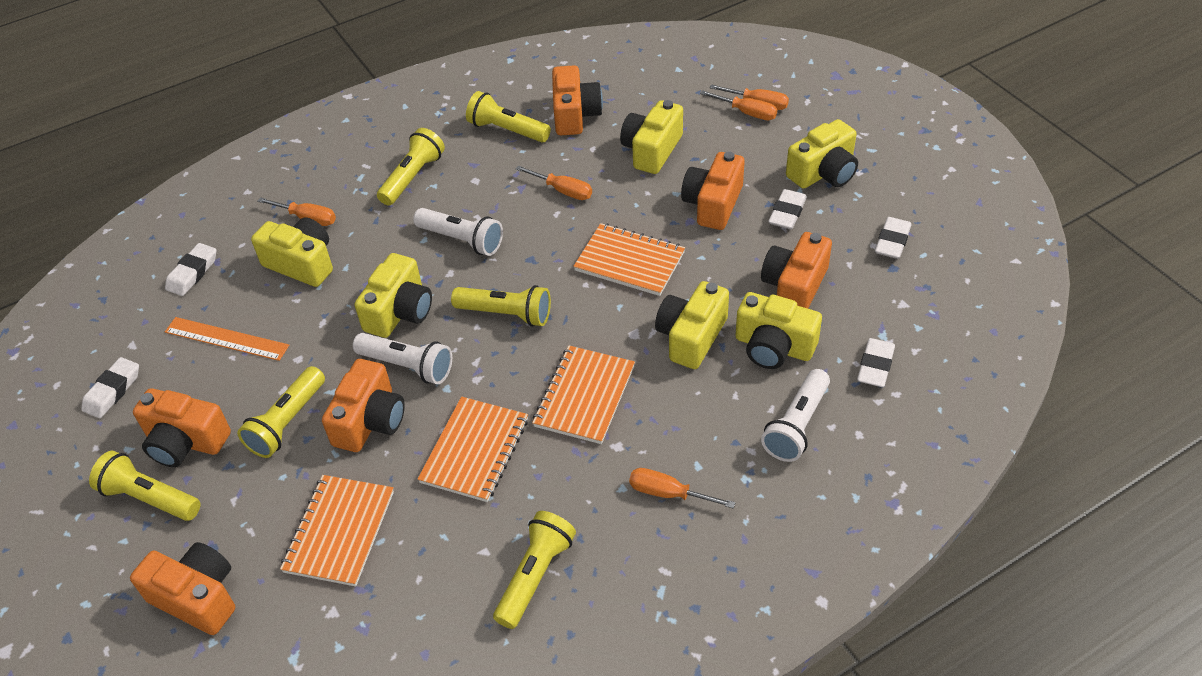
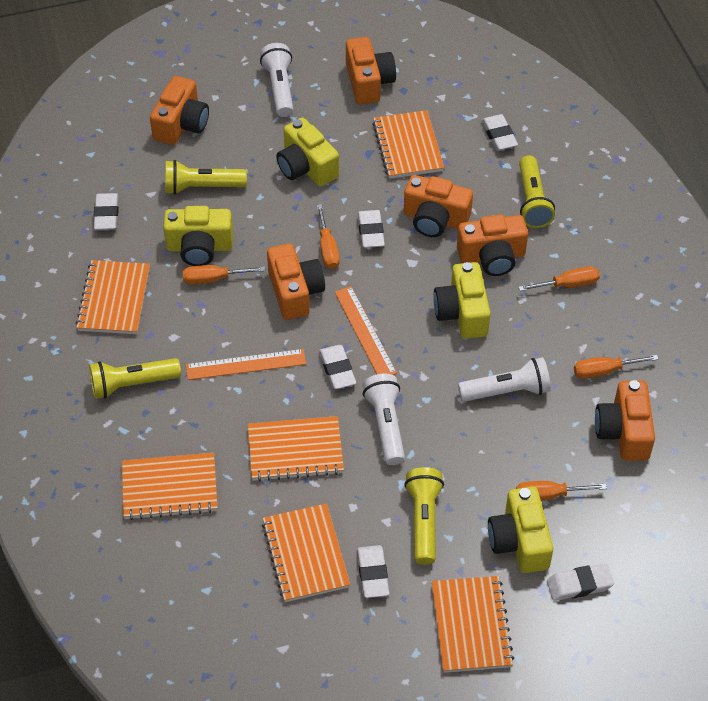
orange notebook: 4 -> 6
orange ruler: 1 -> 2
white eraser: 5 -> 6
yellow camera: 6 -> 4
yellow flashlight: 6 -> 4

